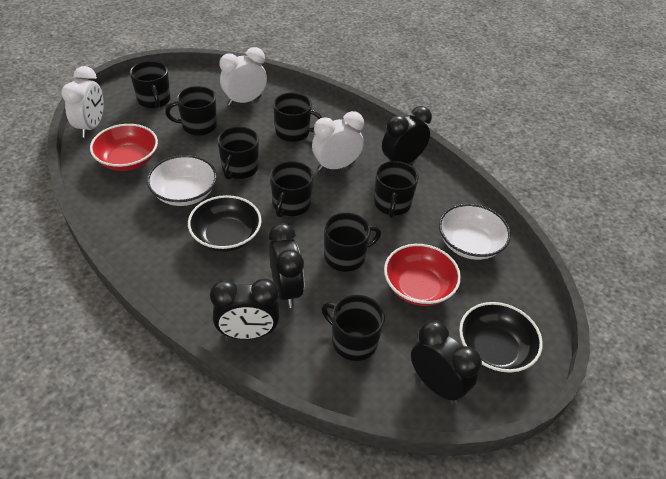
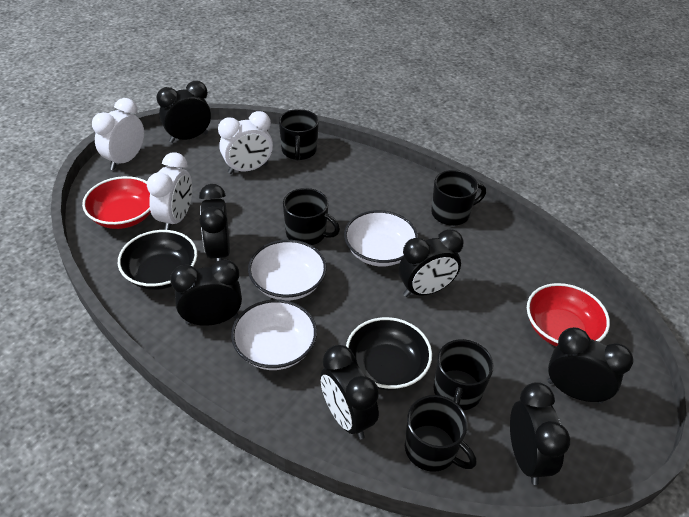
black clock: 4 -> 7
black mug: 8 -> 5
white bowl: 2 -> 3

